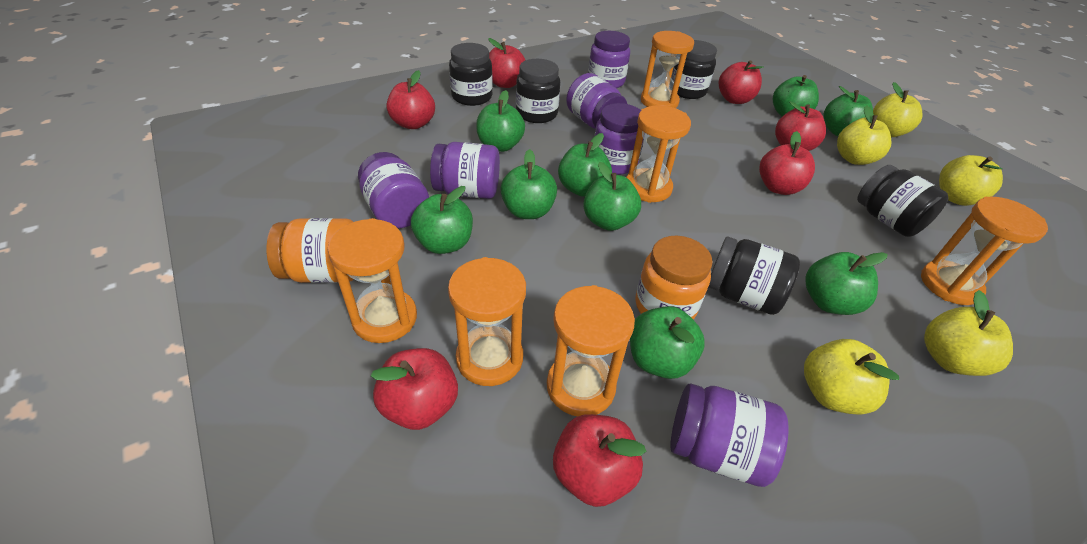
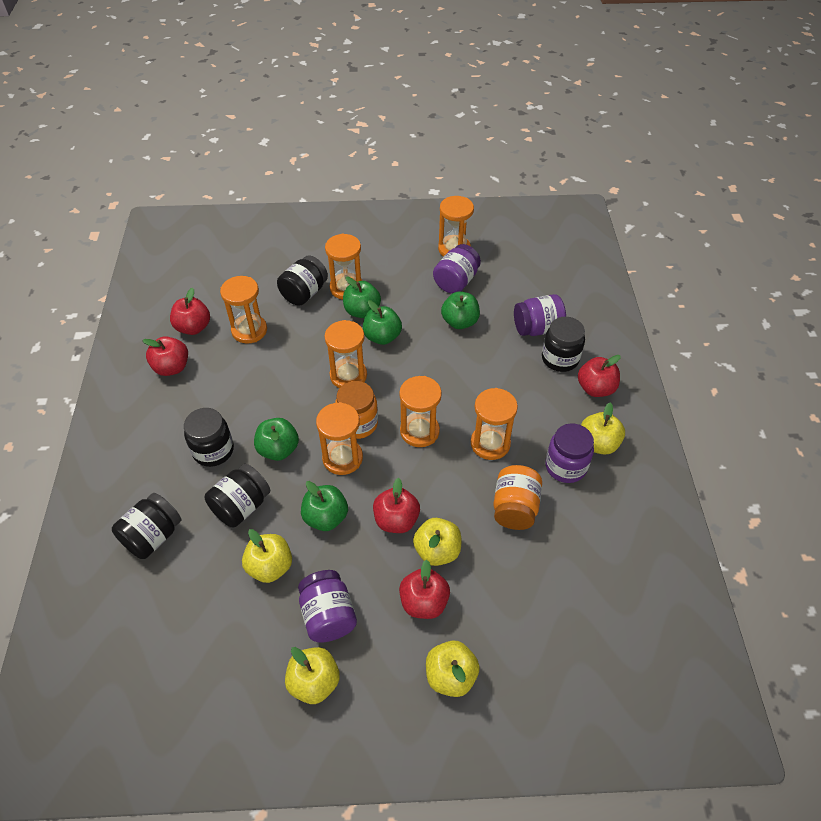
green apple: 9 -> 5
orange hourglass: 6 -> 7
purple jar: 6 -> 4
red apple: 7 -> 5

